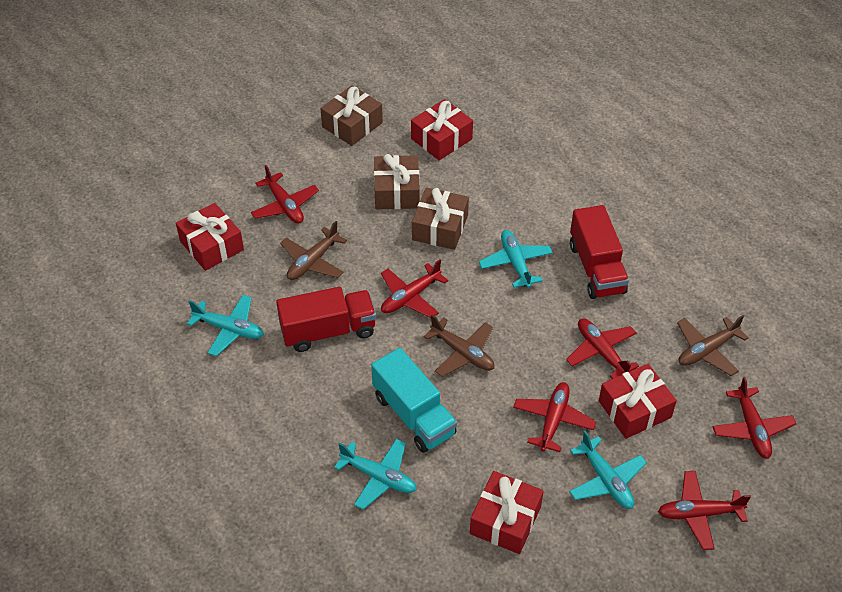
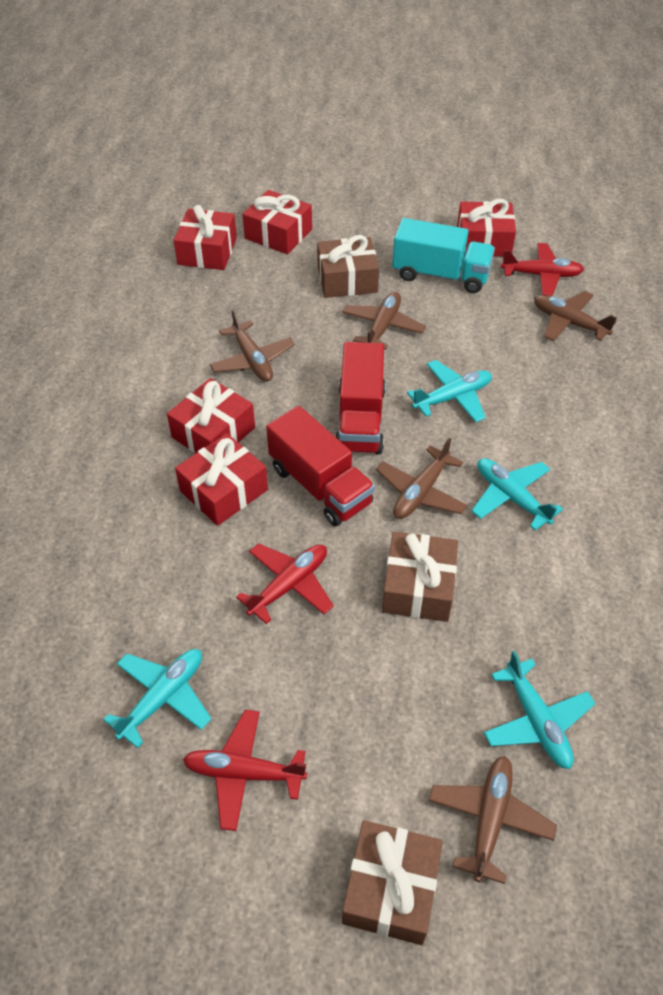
brown plane: 3 -> 5
red gift: 4 -> 5
red plane: 6 -> 3

